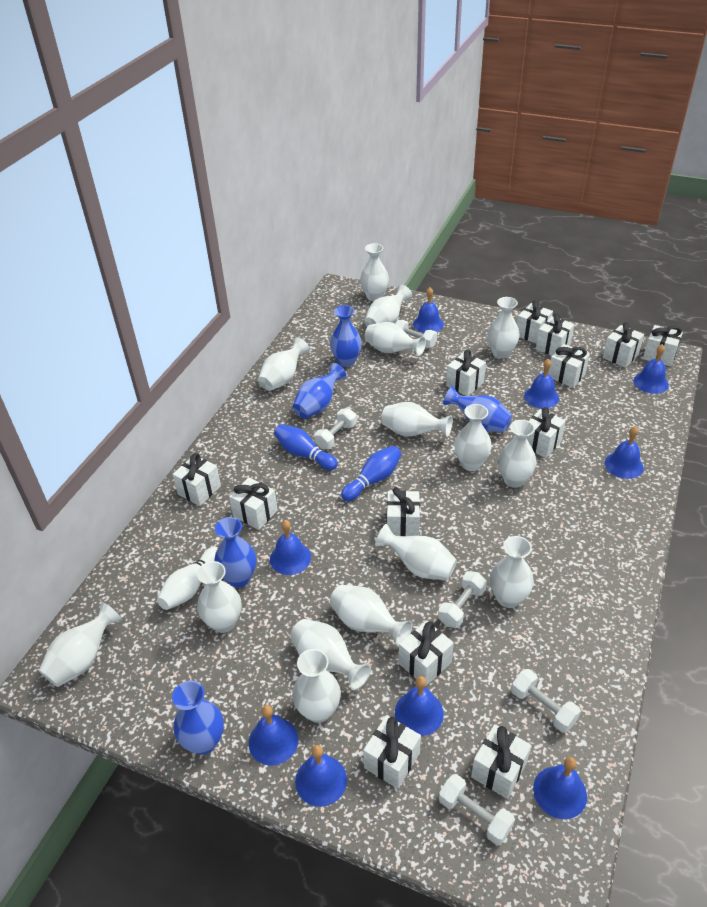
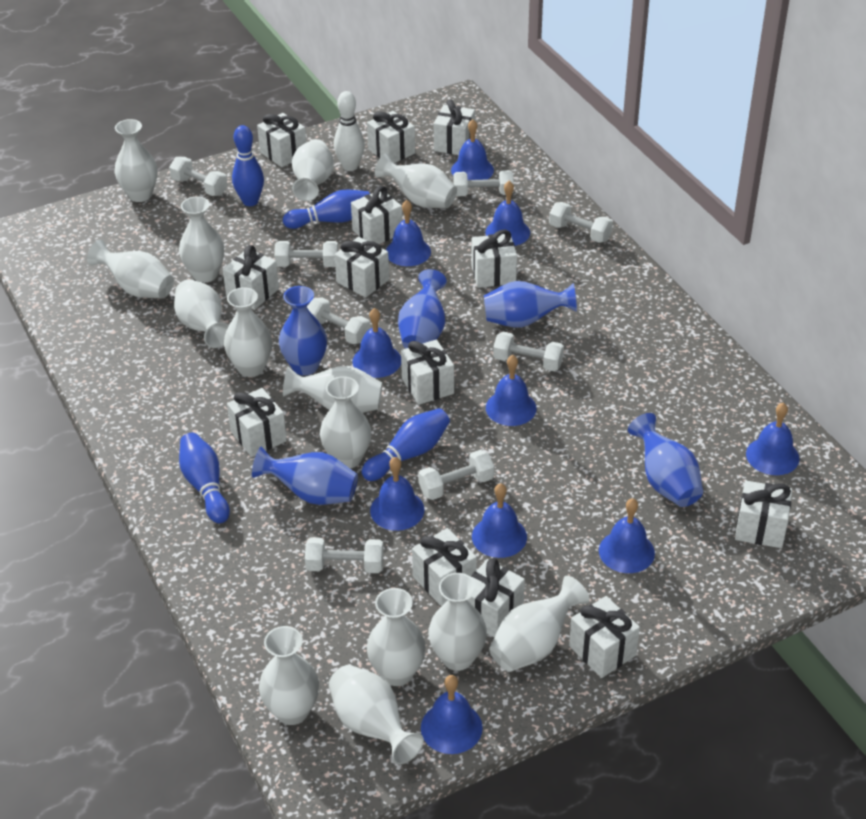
blue bell: 9 -> 10
blue bowling pin: 2 -> 4
white dumbbell: 5 -> 8
white vase: 15 -> 14

